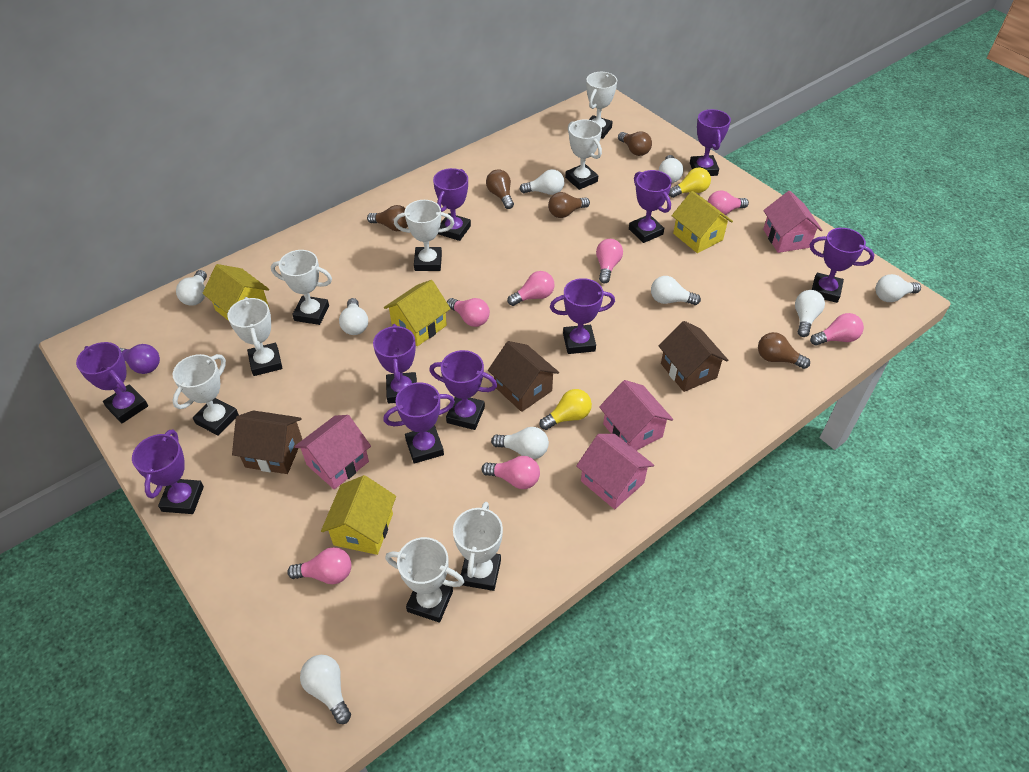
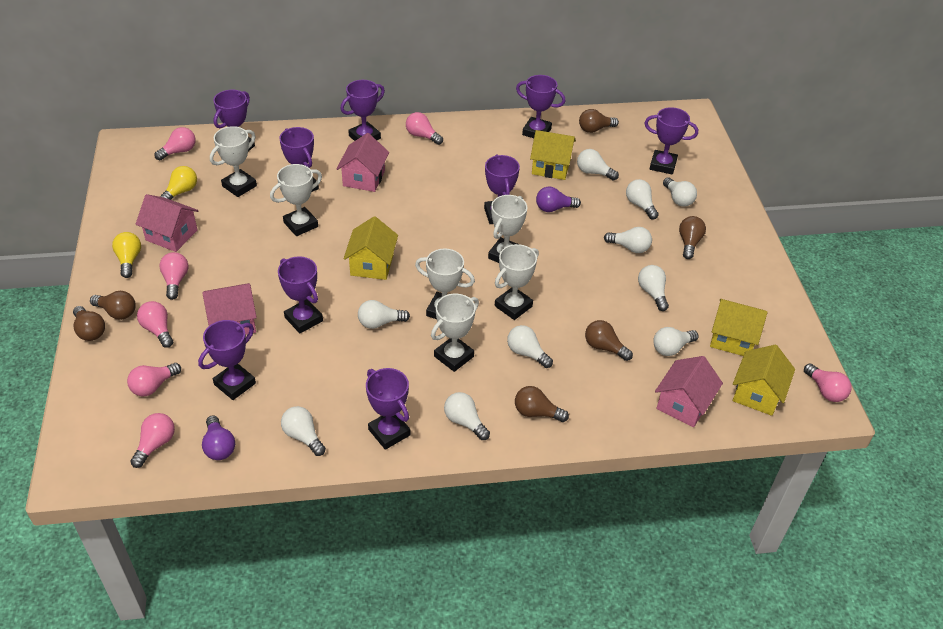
brown house: 3 -> 0
brown light bulb: 5 -> 6
purple light bulb: 1 -> 2
purple trophy: 10 -> 9
white light bulb: 9 -> 10
white trophy: 8 -> 6

